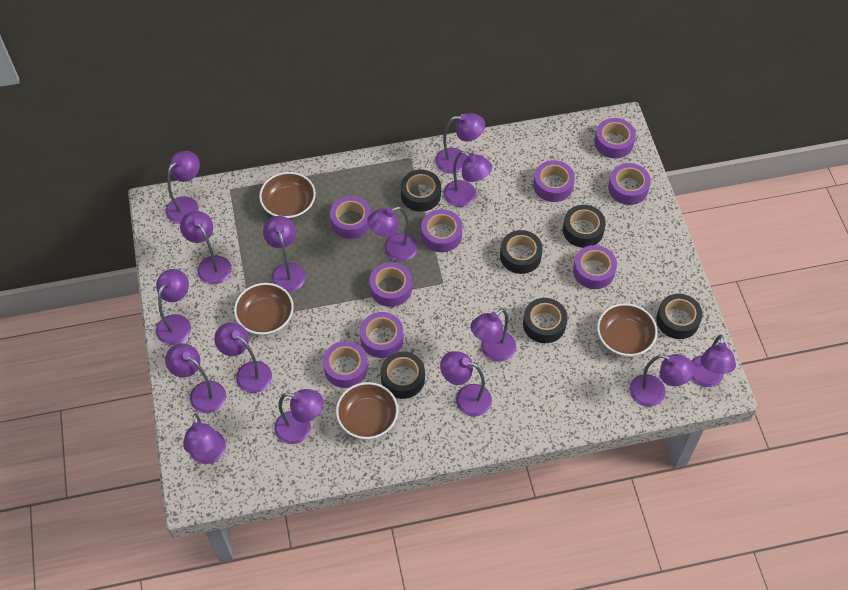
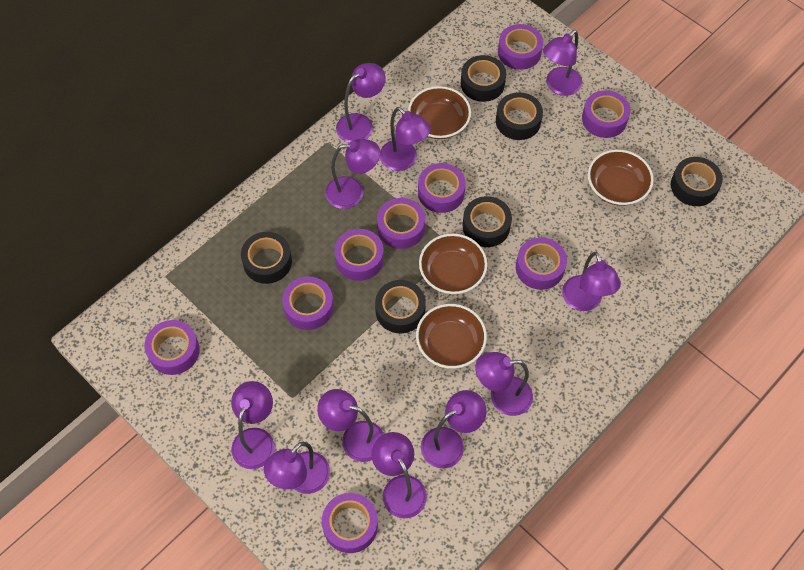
purple lamp: 15 -> 11

